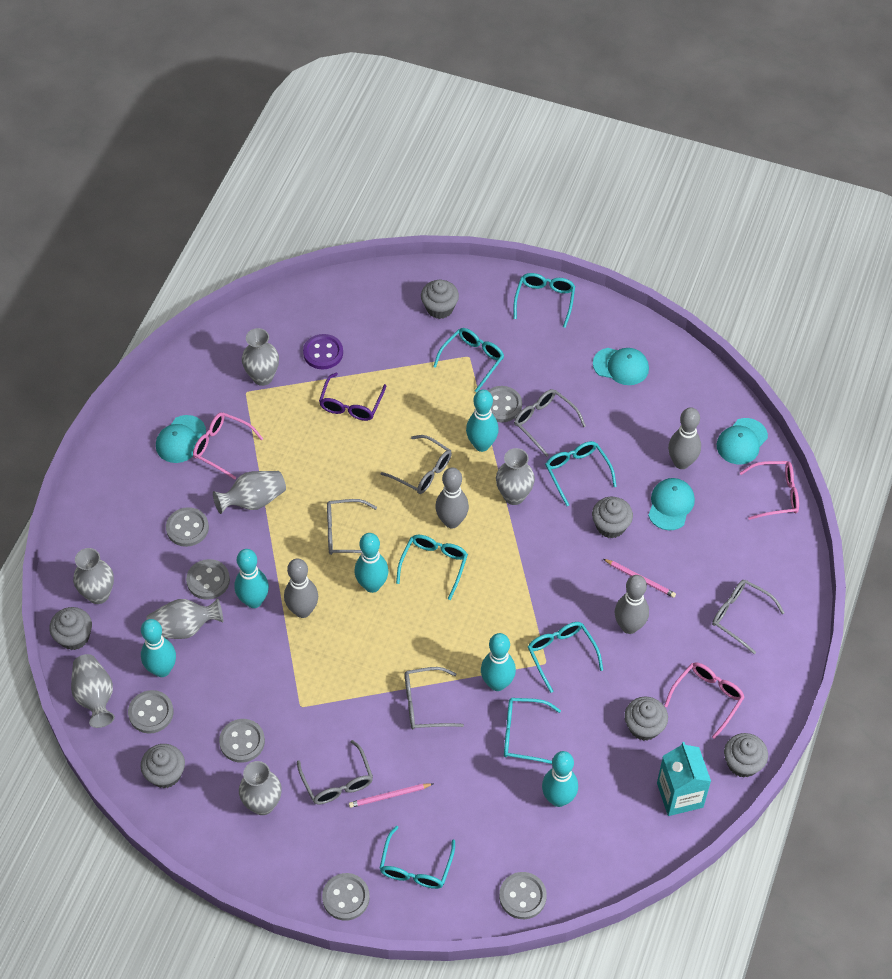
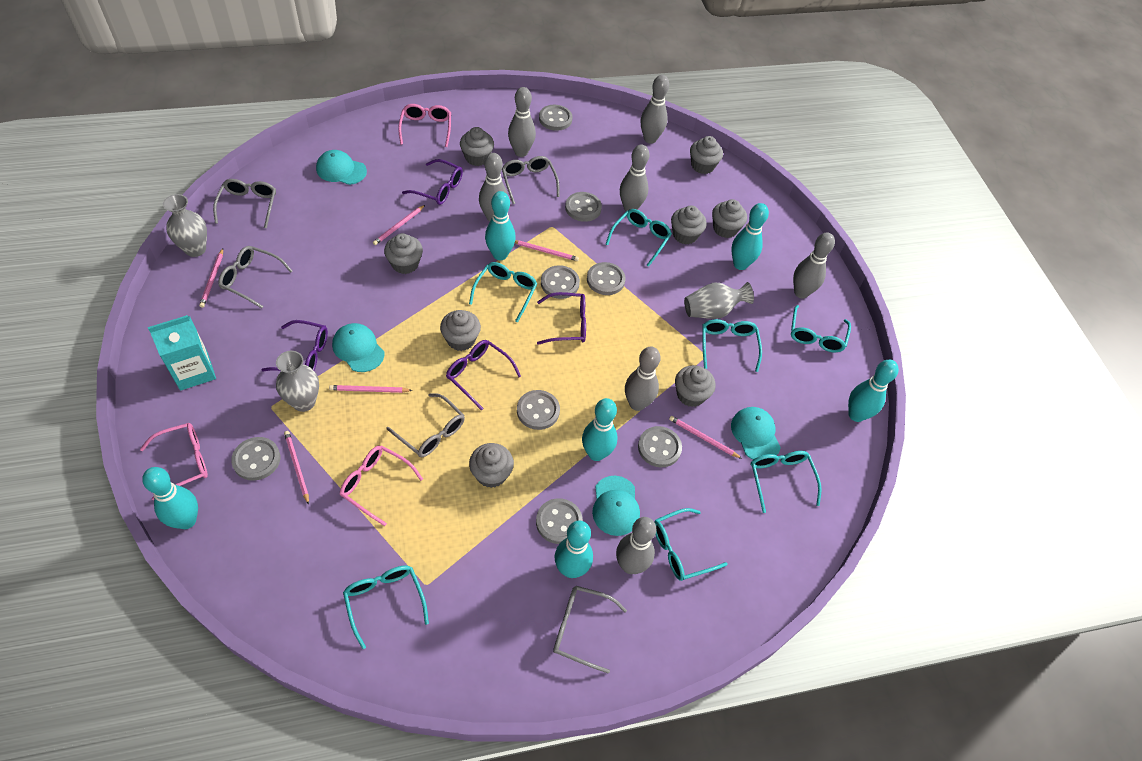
grey bowling pin: 4 -> 7
grey button: 7 -> 8
grey cupcake: 6 -> 8
grey glasses: 6 -> 5
grey vase: 7 -> 3
pink pencil: 2 -> 6
purple button: 1 -> 0
purple glasses: 1 -> 4

